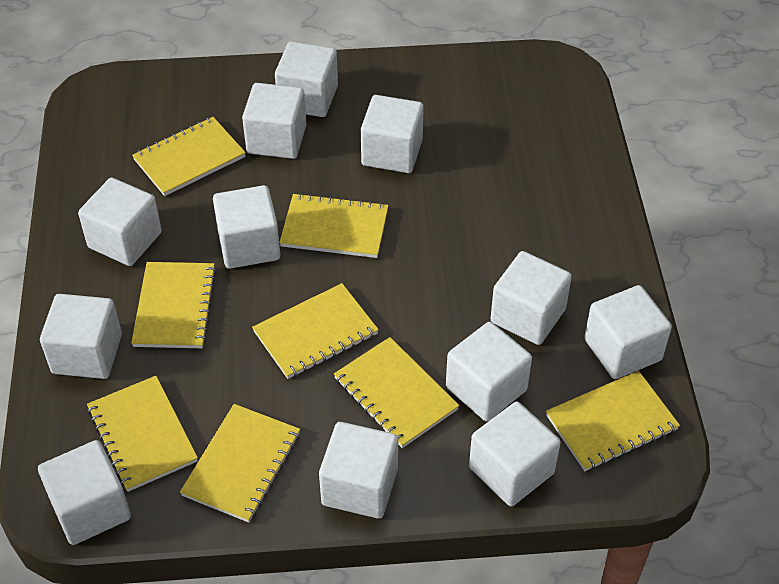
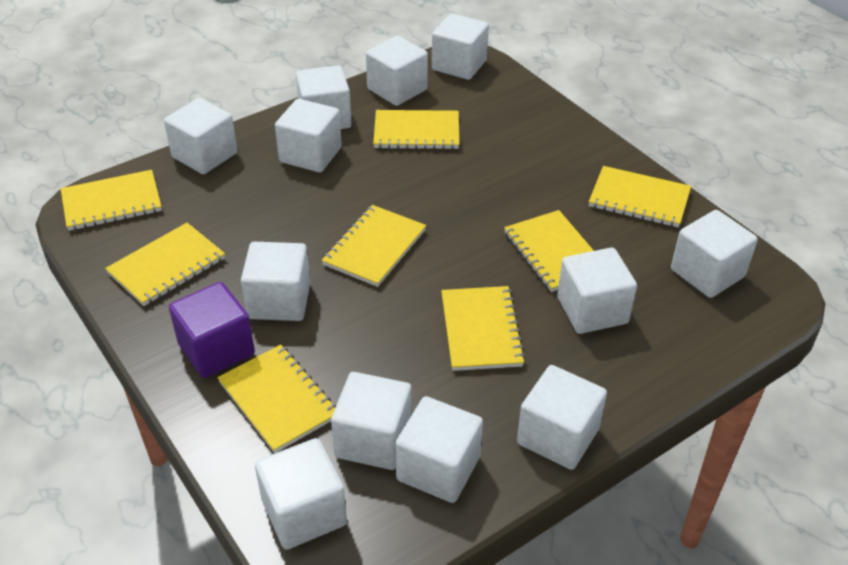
purple cube: 0 -> 1

